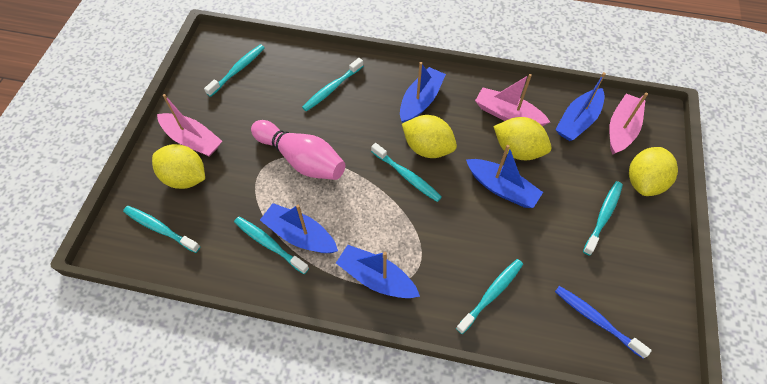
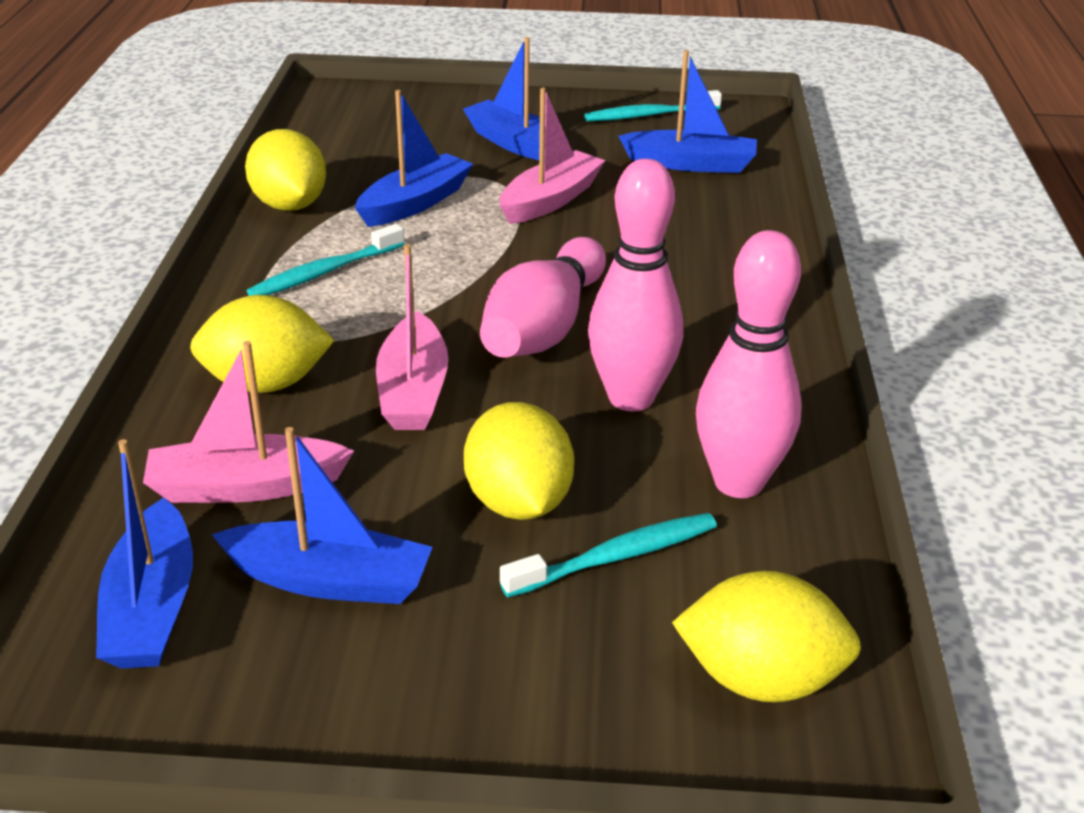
blue toothbrush: 1 -> 0
pink bowling pin: 1 -> 3
turquoise toothbrush: 7 -> 3

